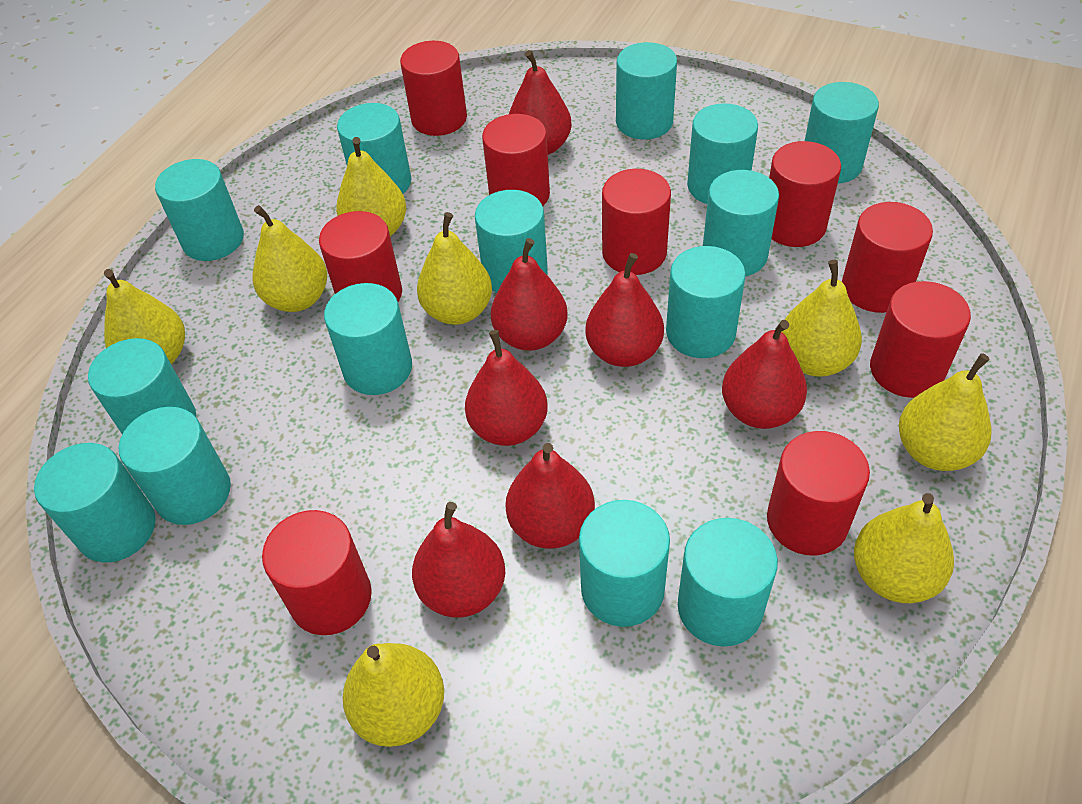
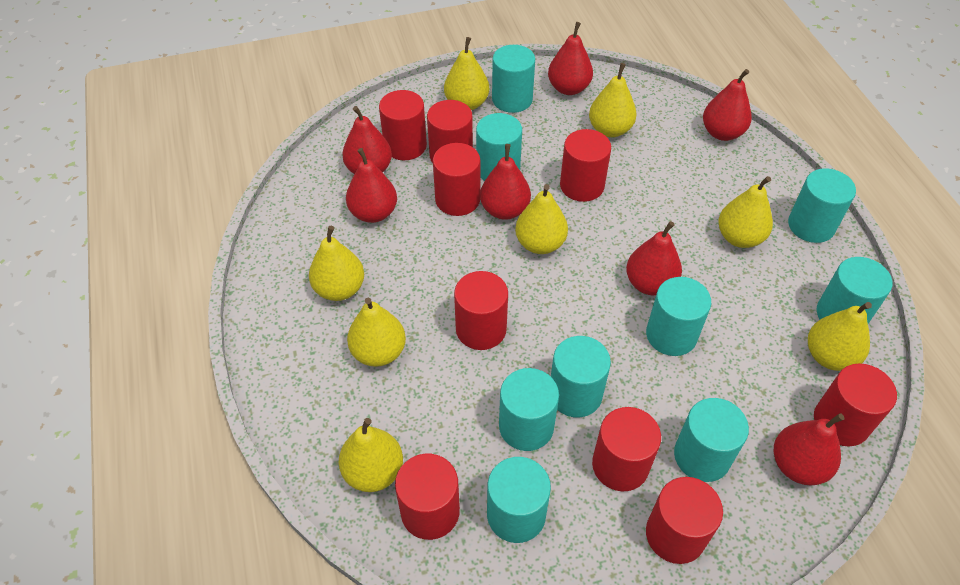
turquoise cylinder: 14 -> 9

